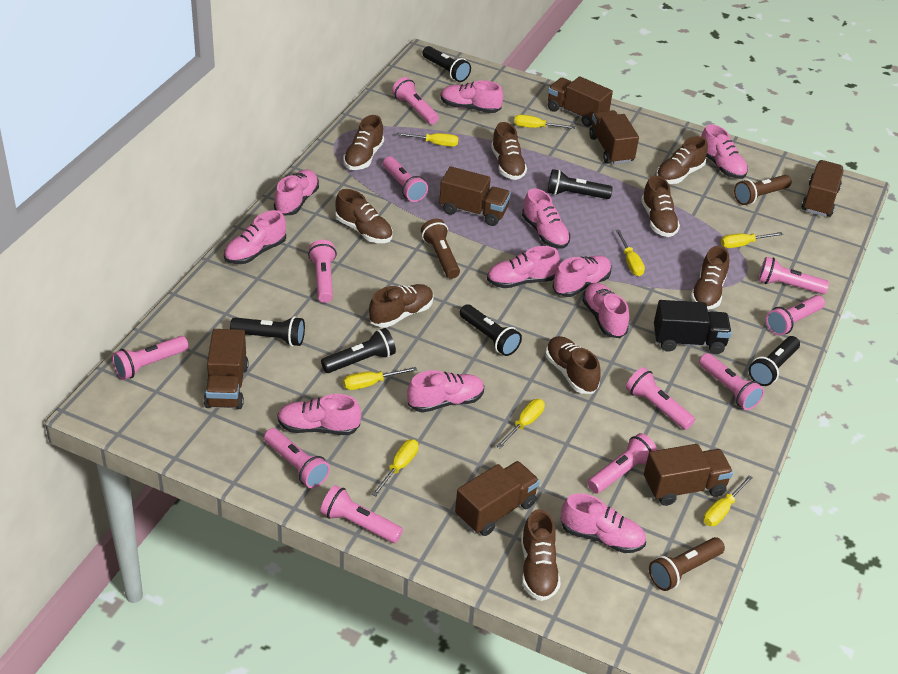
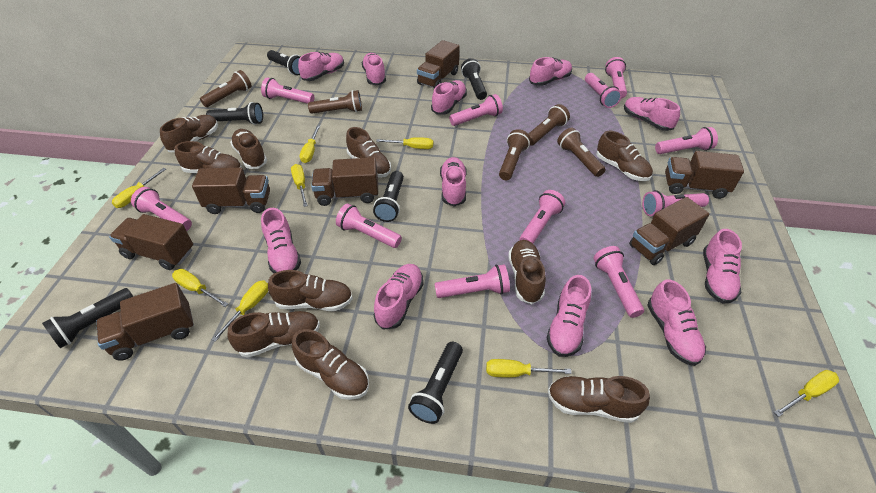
black truck: 1 -> 0
brown flashlight: 3 -> 5
brown shoe: 9 -> 10

